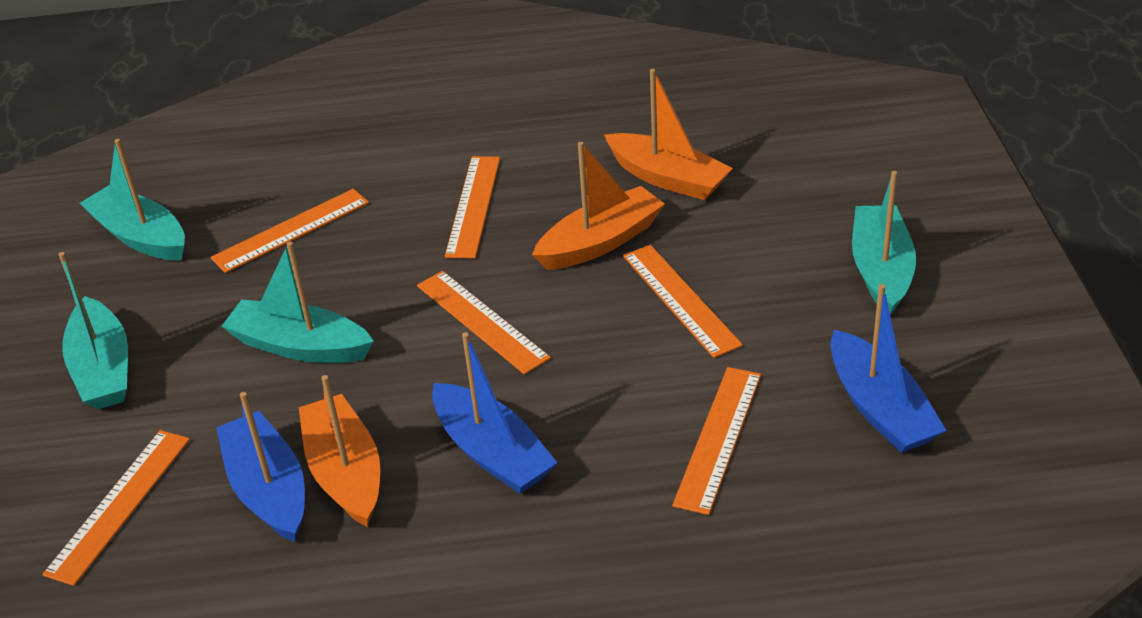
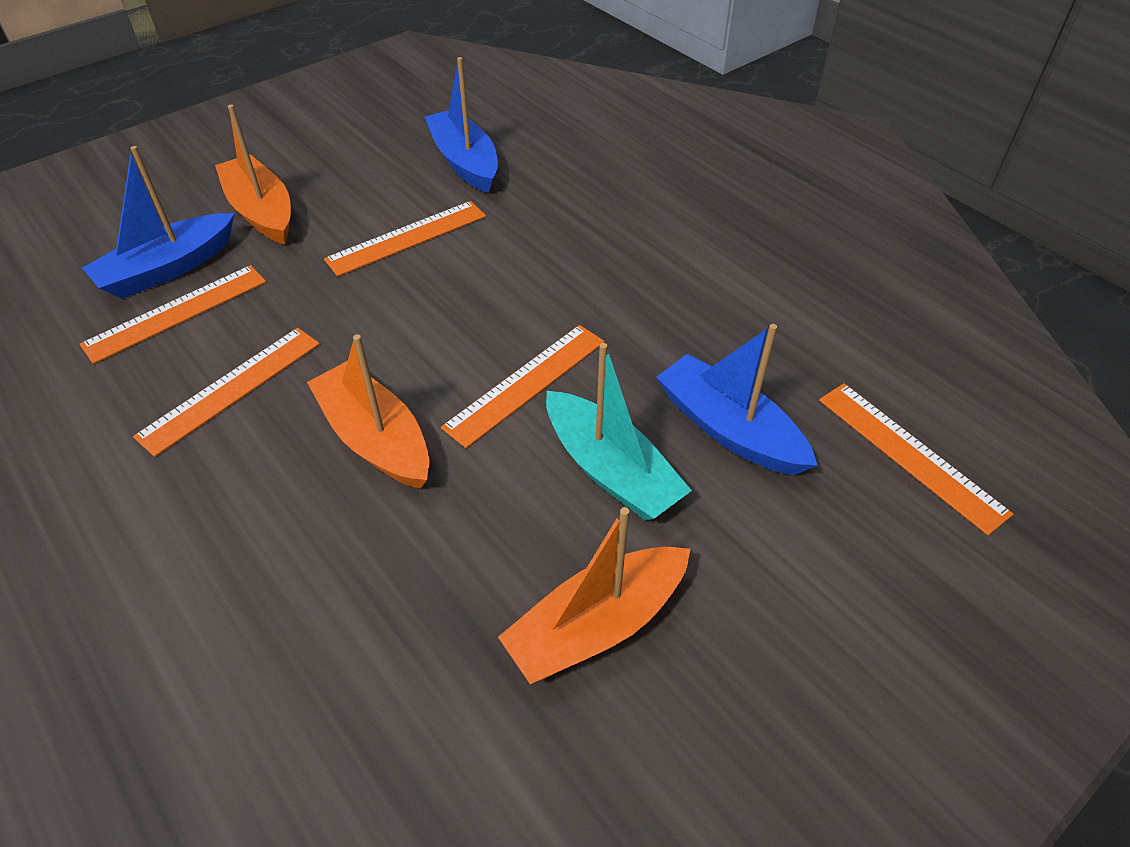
orange ruler: 6 -> 5
turquoise boat: 4 -> 1

